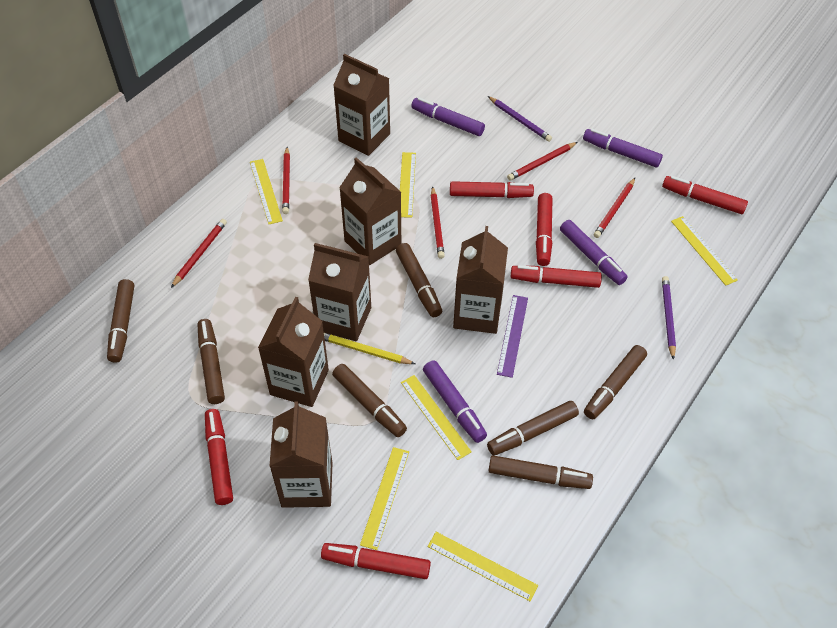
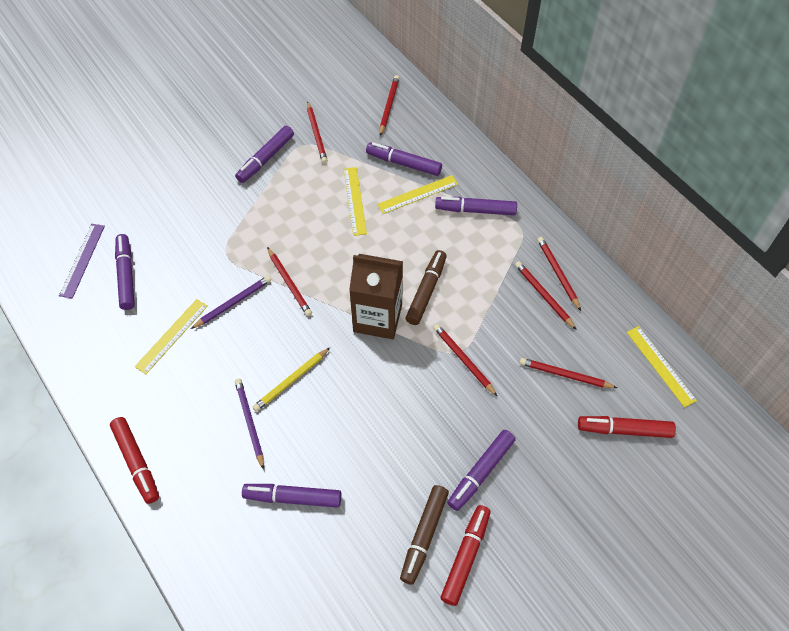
brown carton: 6 -> 1
brown marker: 7 -> 2
purple marker: 4 -> 6
red marker: 6 -> 3
red pencil: 5 -> 7
yellow ruler: 6 -> 4

